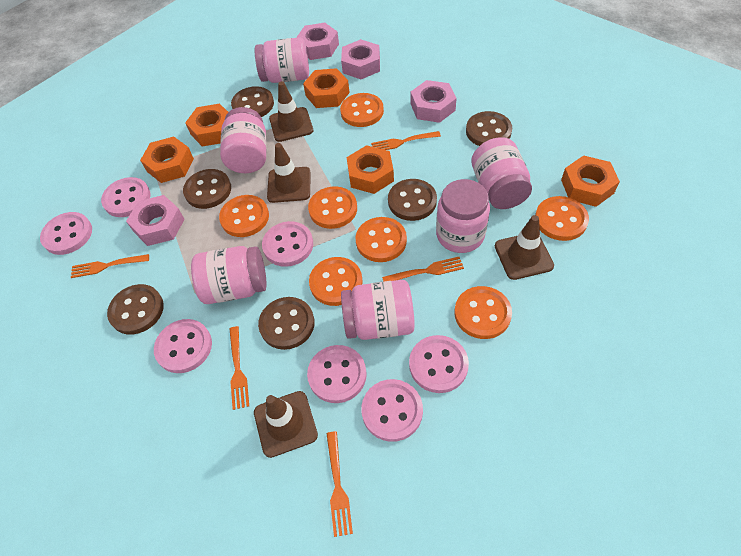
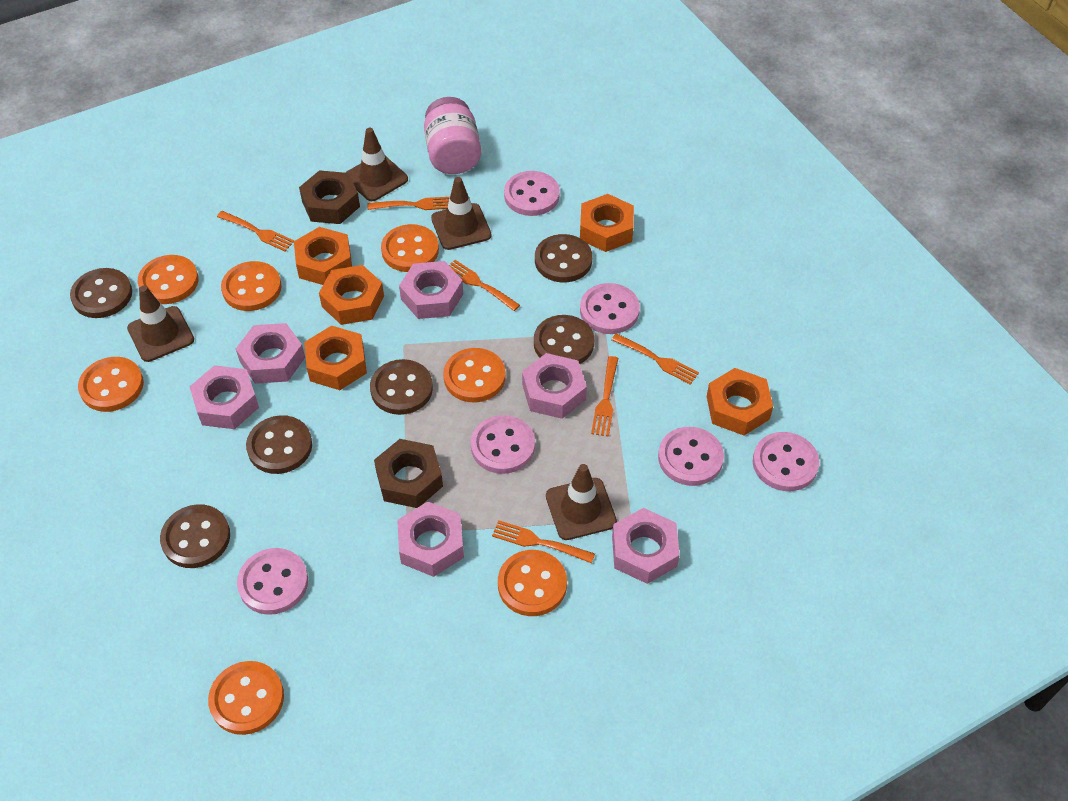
brown nut: 0 -> 2
orange fork: 5 -> 6
pink button: 7 -> 6
pink jar: 6 -> 1
pink nut: 4 -> 6

